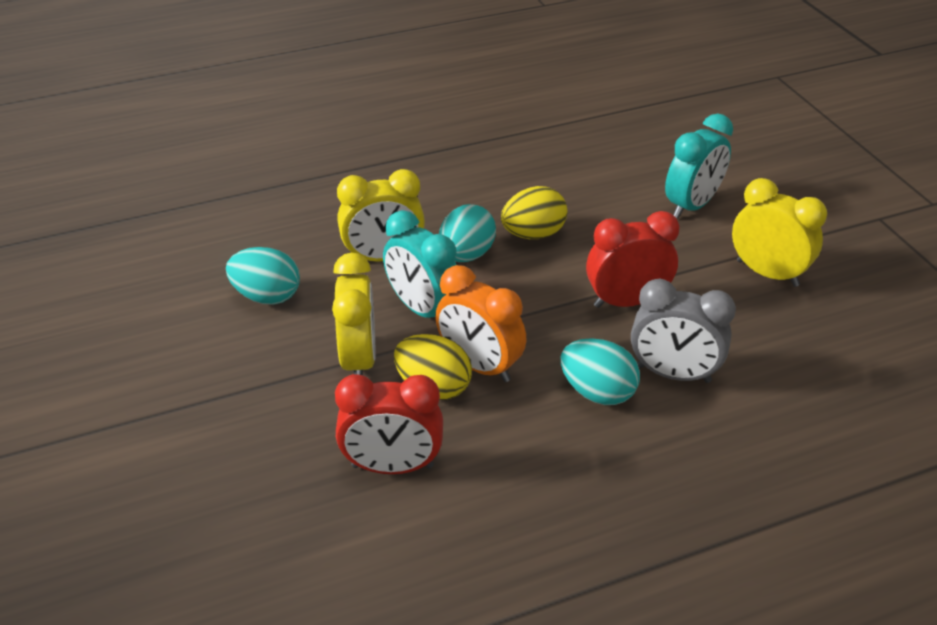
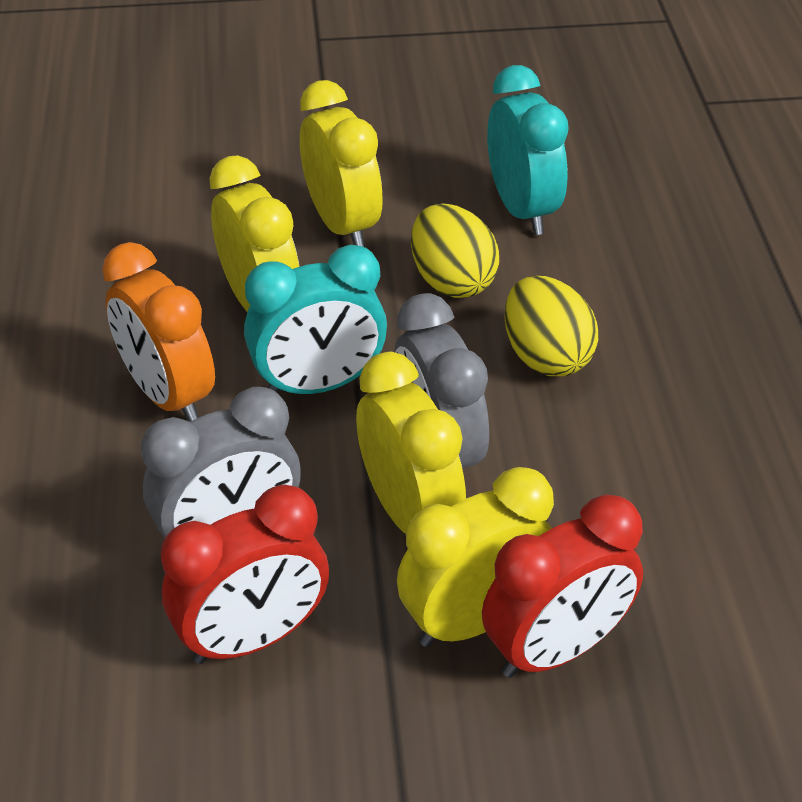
grey clock: 1 -> 2
turquoise egg: 3 -> 0
yellow clock: 3 -> 4

